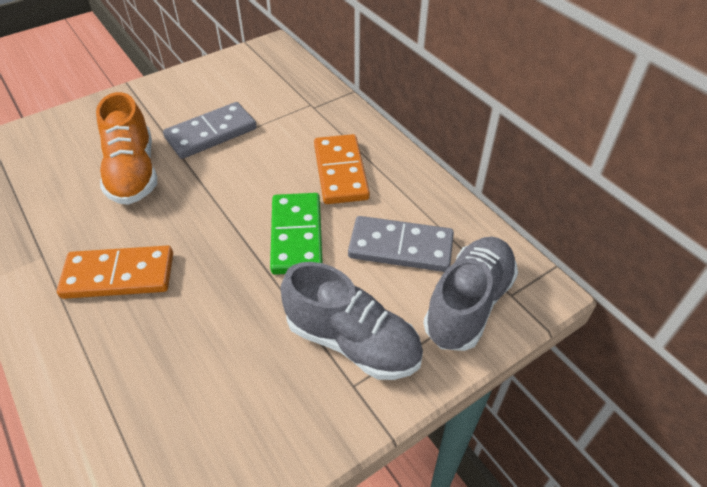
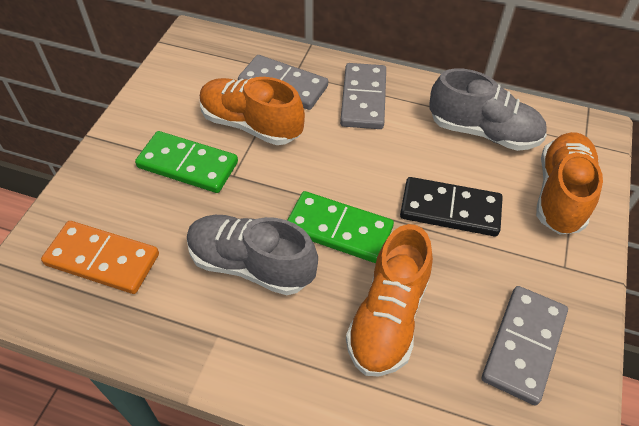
black domino: 0 -> 1
green domino: 1 -> 2
grey domino: 2 -> 3
orange domino: 2 -> 1
orange shoe: 1 -> 3

